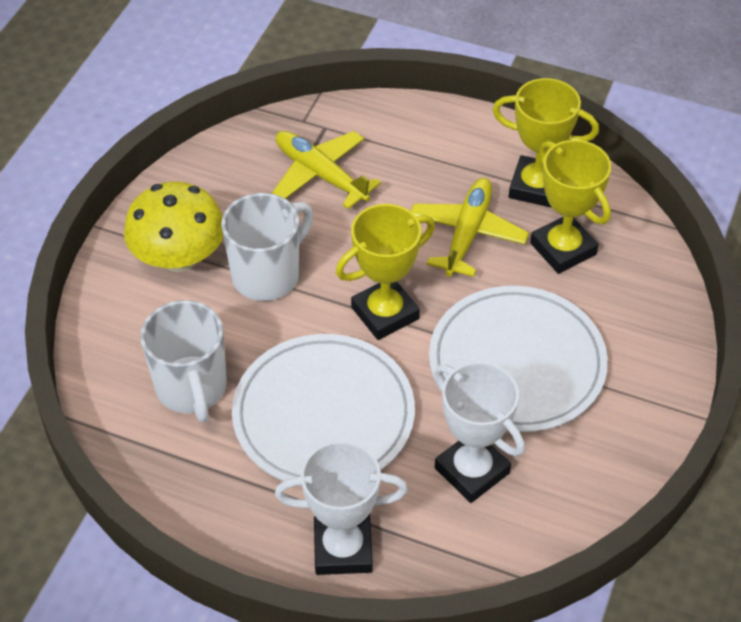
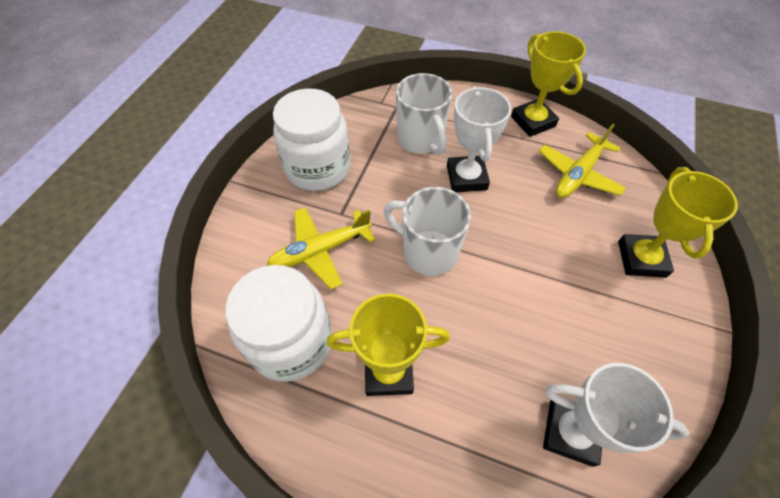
white jar: 0 -> 2
white plate: 2 -> 0
yellow mushroom: 1 -> 0

